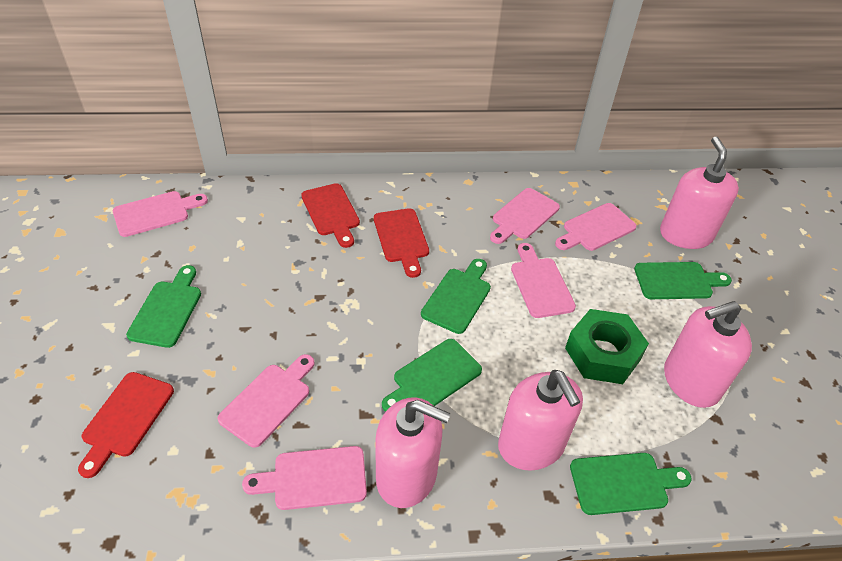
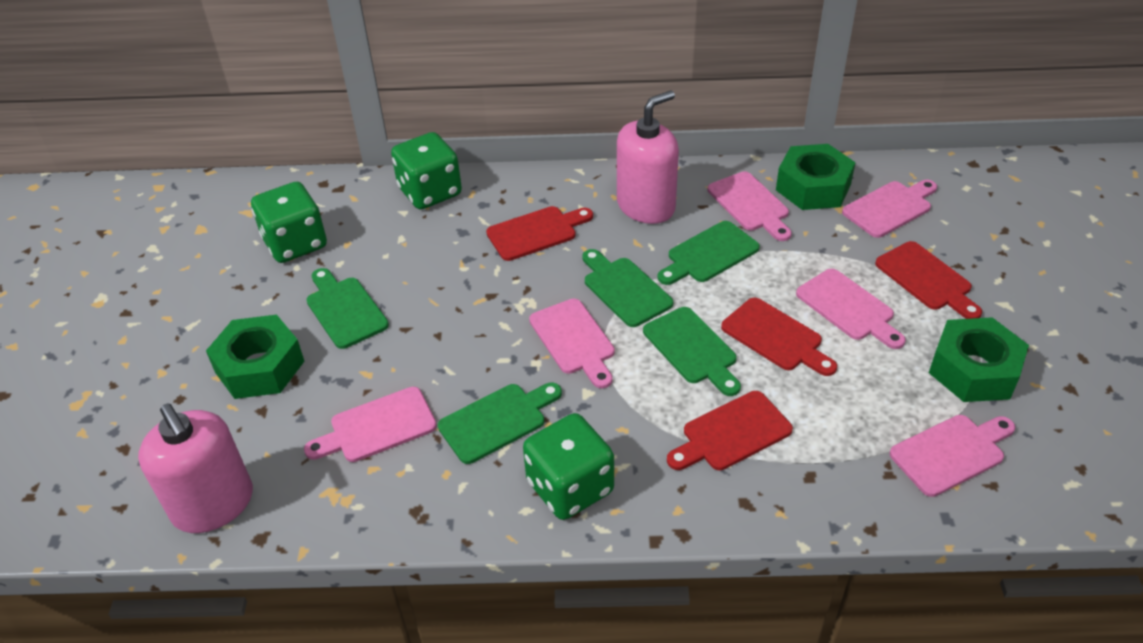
green dice: 0 -> 3
green nut: 1 -> 3
pink soap dispenser: 4 -> 2
red cutting board: 3 -> 4

